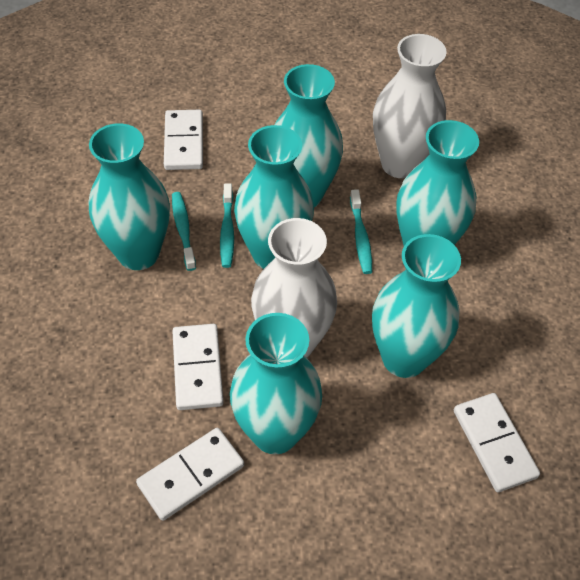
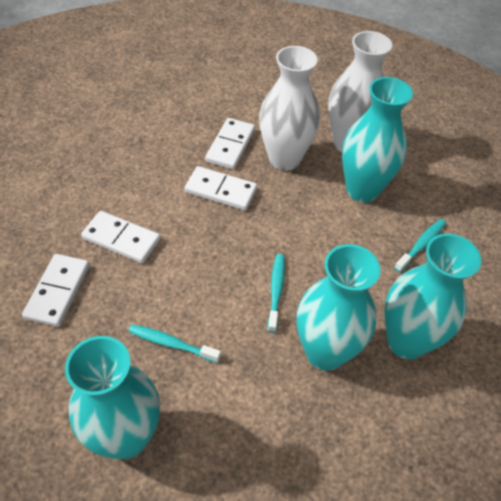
turquoise vase: 6 -> 4

